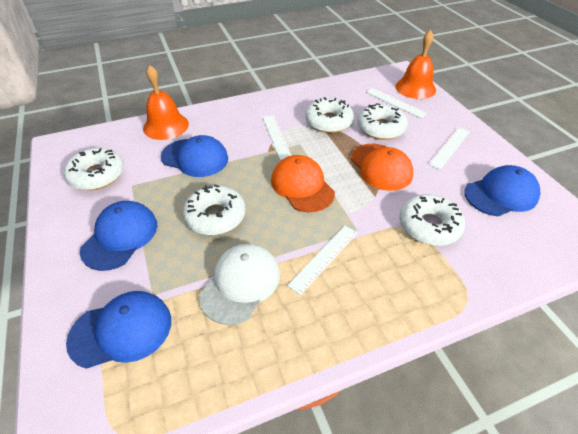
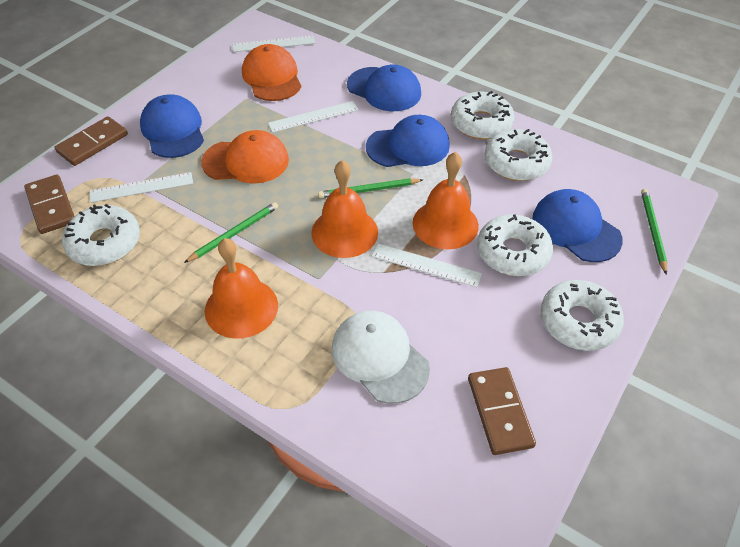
brown domino: 0 -> 3
green pencil: 0 -> 3
orange bell: 2 -> 3

